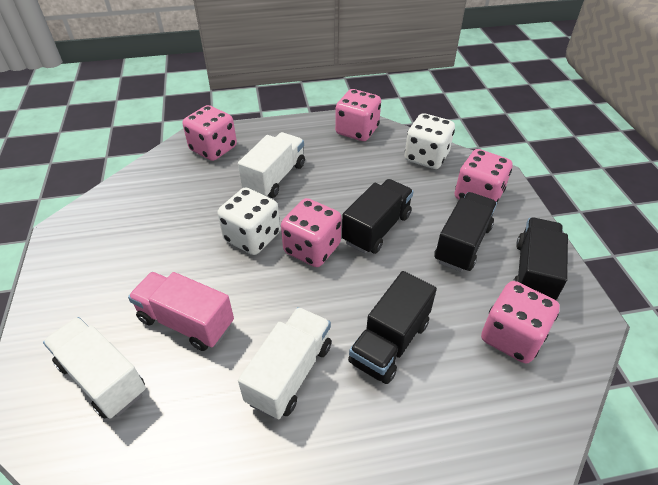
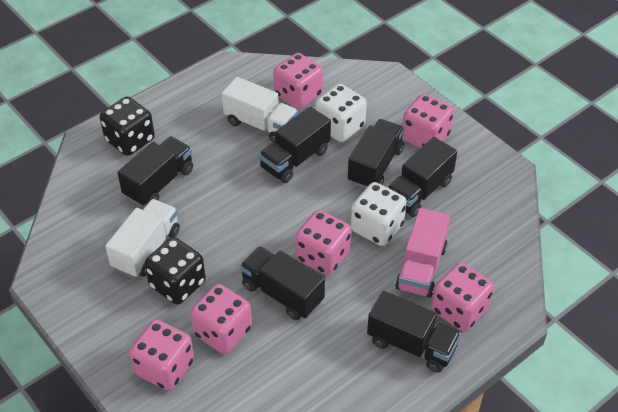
black dice: 0 -> 2
black truck: 4 -> 6
pink dice: 5 -> 6
white truck: 3 -> 2

